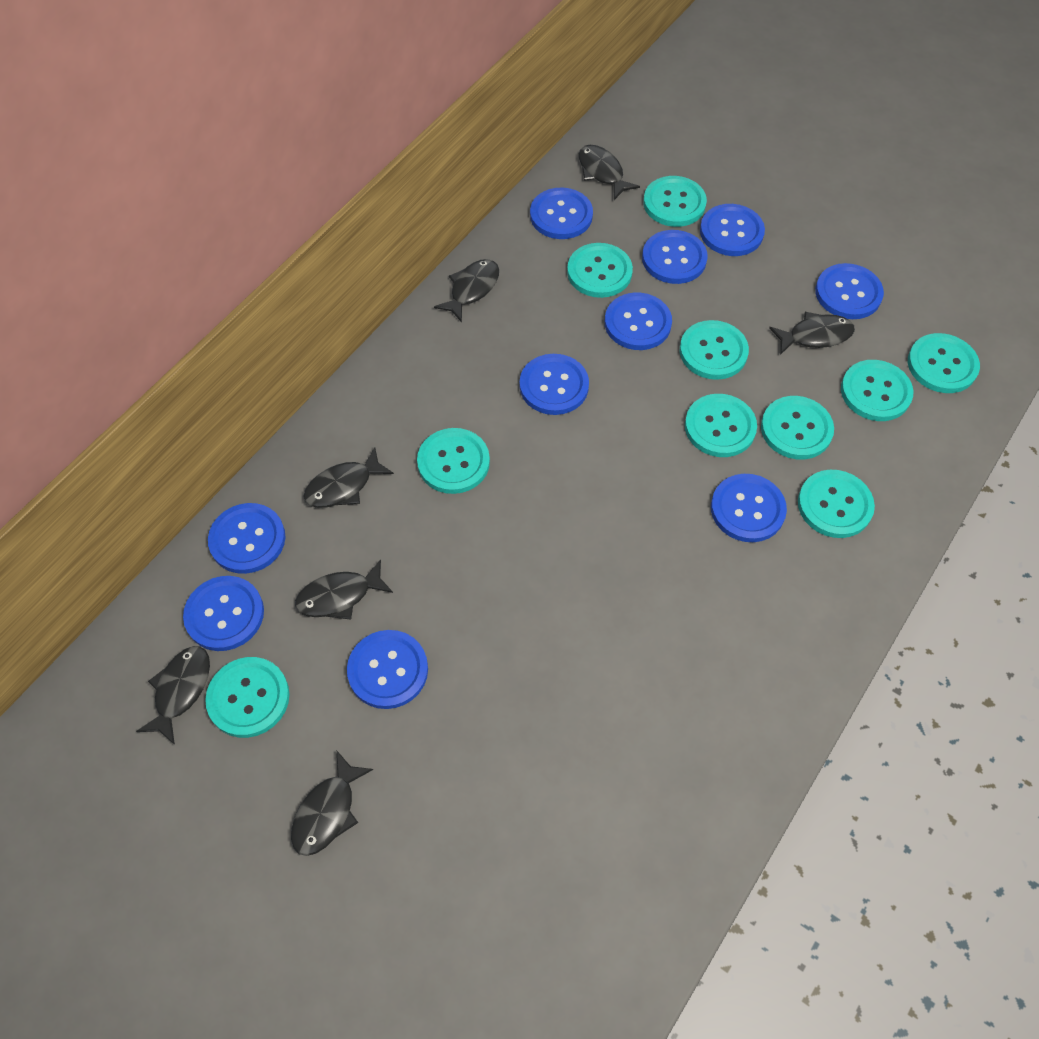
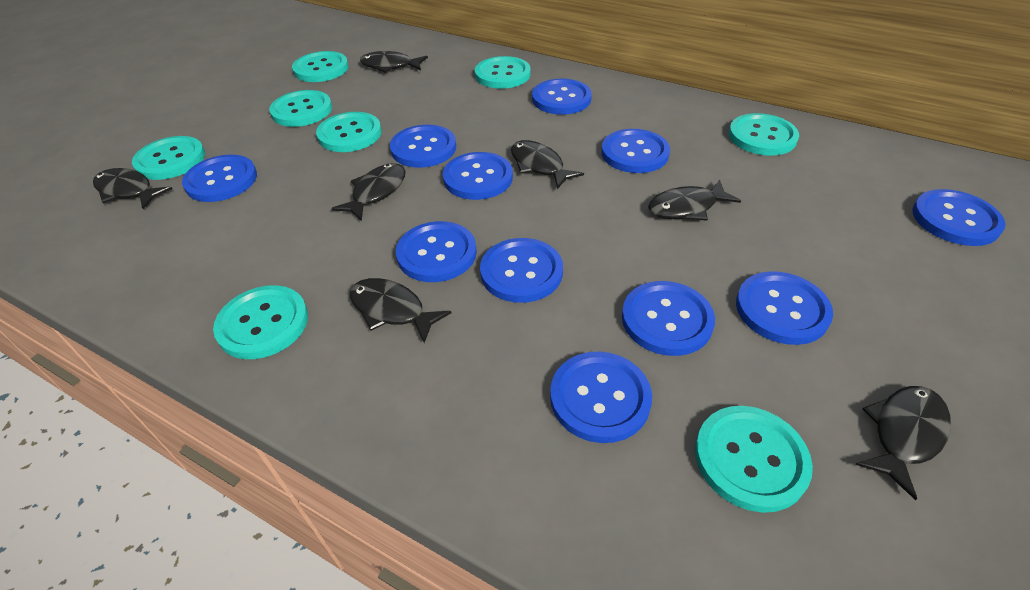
blue button: 10 -> 11
turquoise button: 10 -> 8

